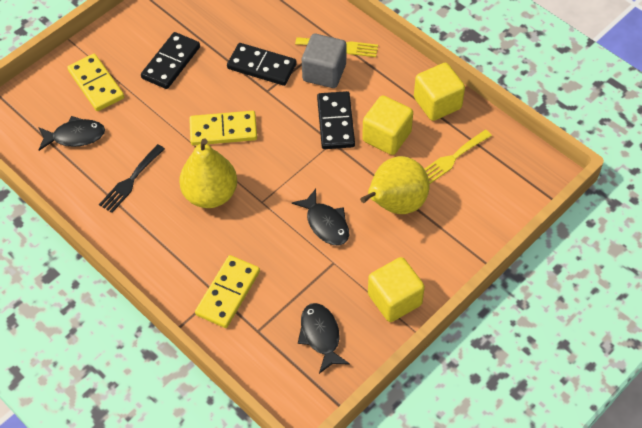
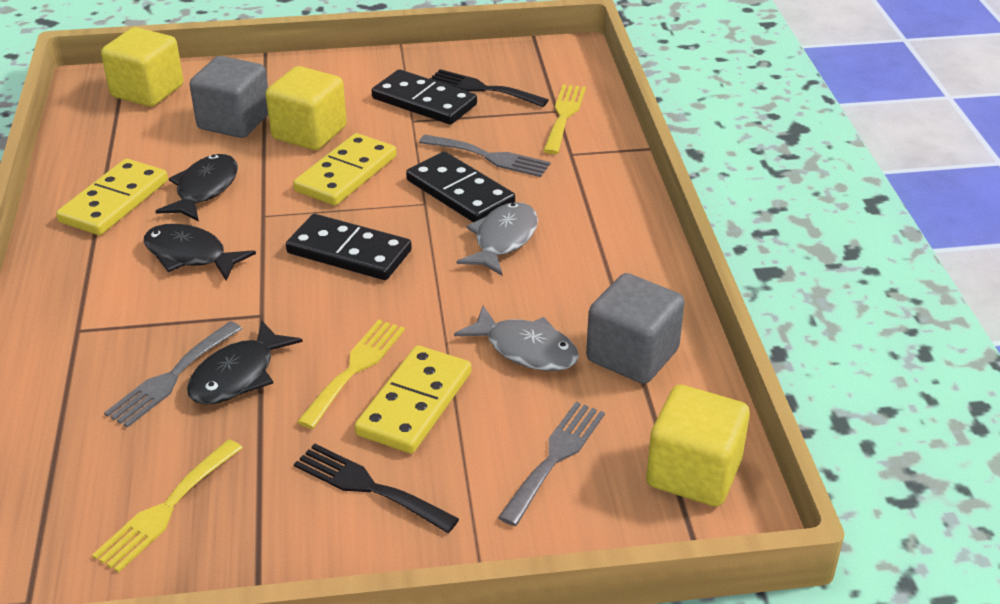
black fork: 1 -> 2
grey cube: 1 -> 2
grey fish: 0 -> 2
grey fork: 0 -> 3
yellow fork: 2 -> 3
yellow pear: 2 -> 0

